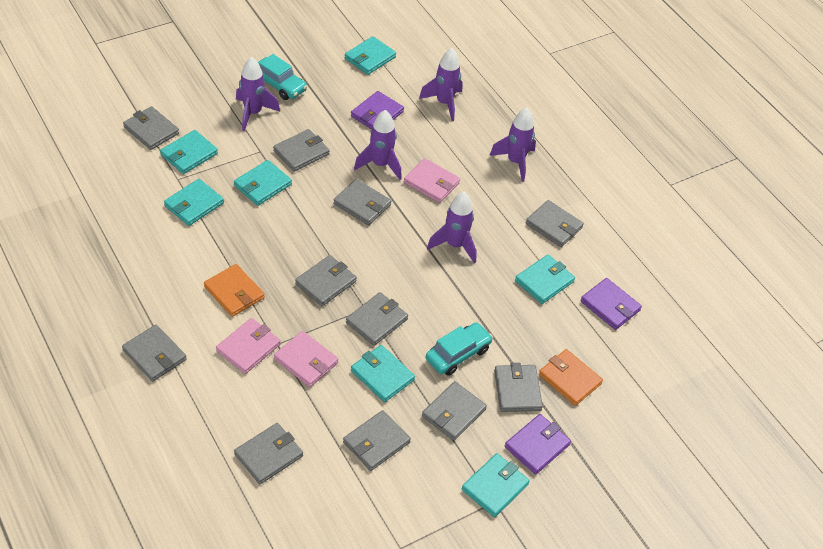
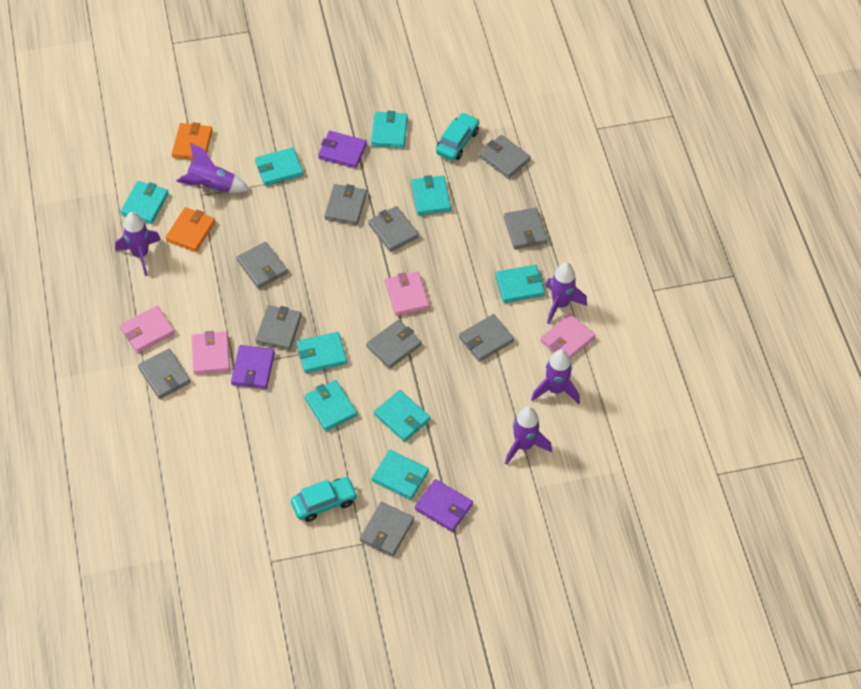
grey wallet: 11 -> 10
pink wallet: 3 -> 4
turquoise wallet: 7 -> 9

